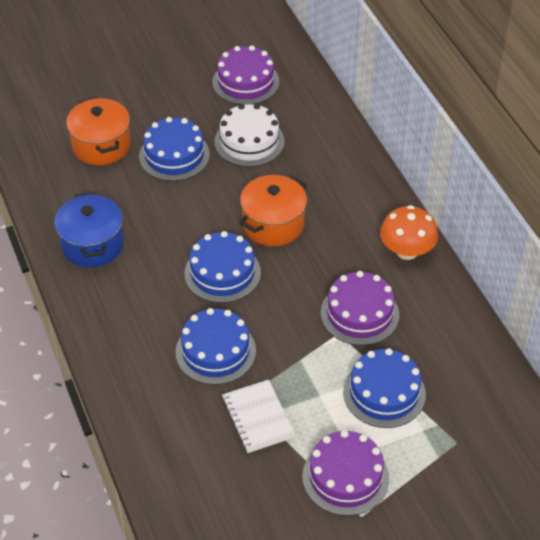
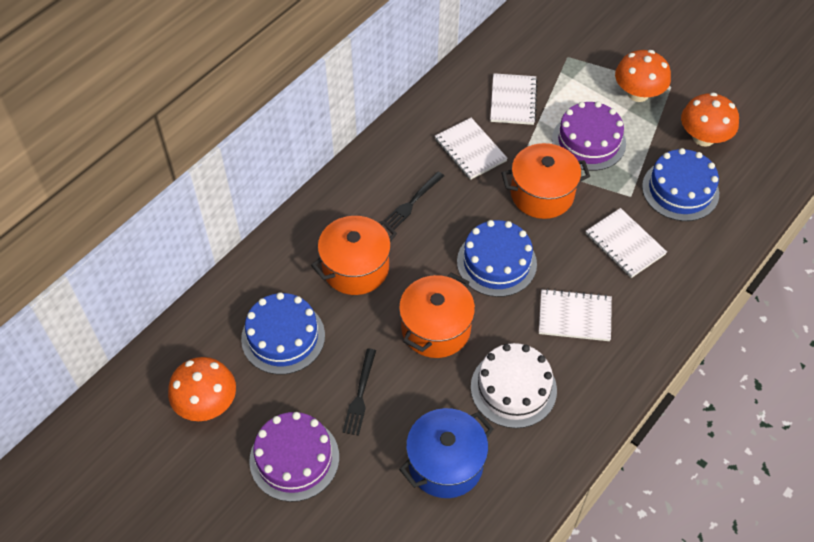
black fork: 0 -> 2
blue cake: 4 -> 3
orange mushroom: 1 -> 3
orange pot: 2 -> 3
purple cake: 3 -> 2
white notebook: 1 -> 4

